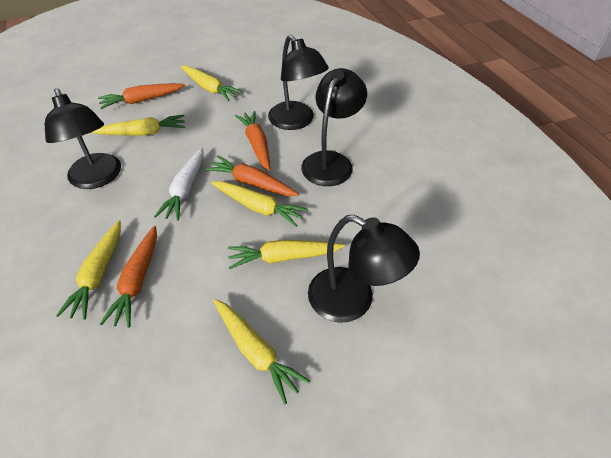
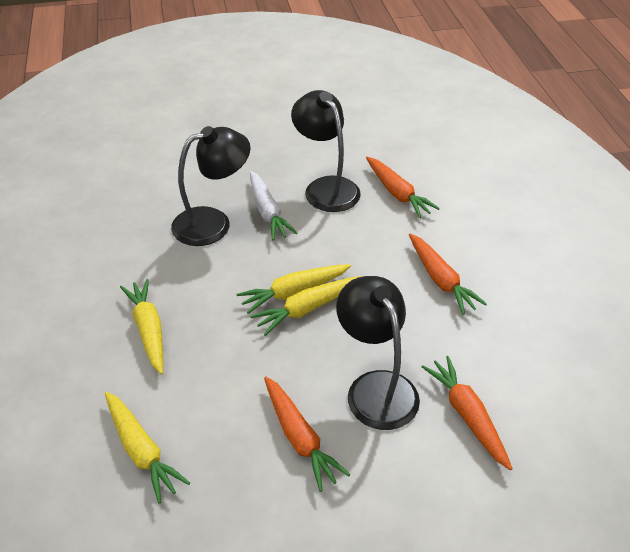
black lamp: 4 -> 3
yellow carrot: 6 -> 4

